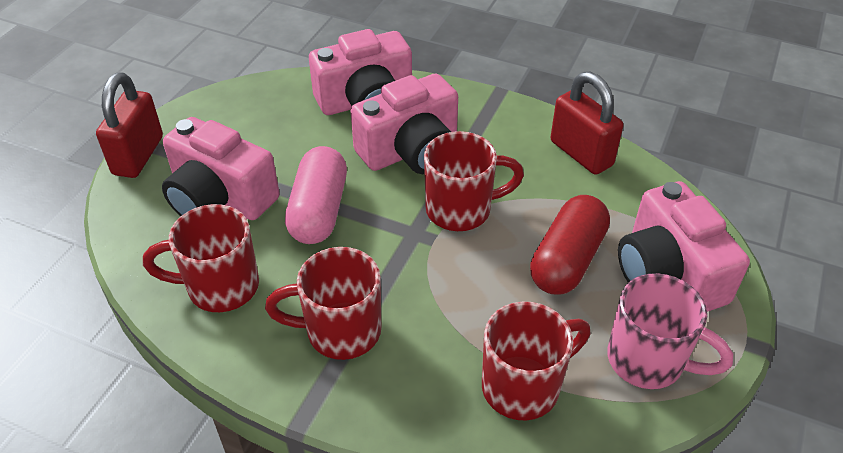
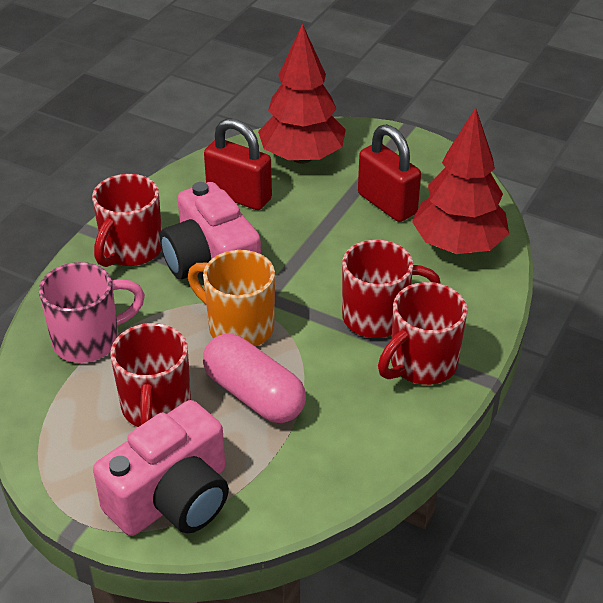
orange mug: 0 -> 1
pink camera: 4 -> 2
red capsule: 1 -> 0
red tree: 0 -> 2

